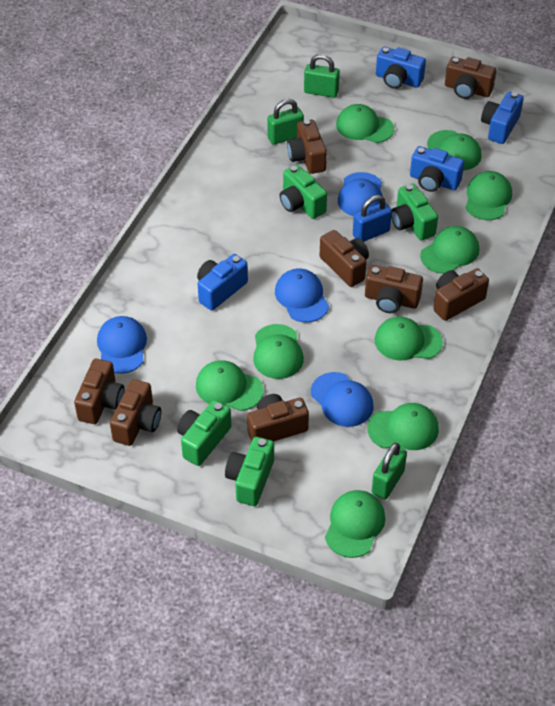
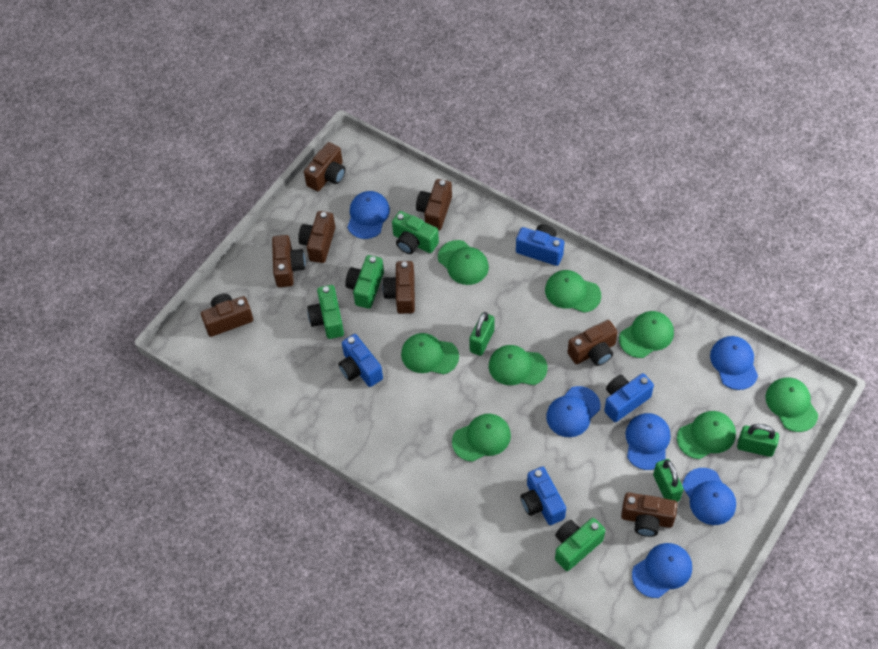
blue cap: 4 -> 6
blue padlock: 1 -> 0
green cap: 9 -> 8

